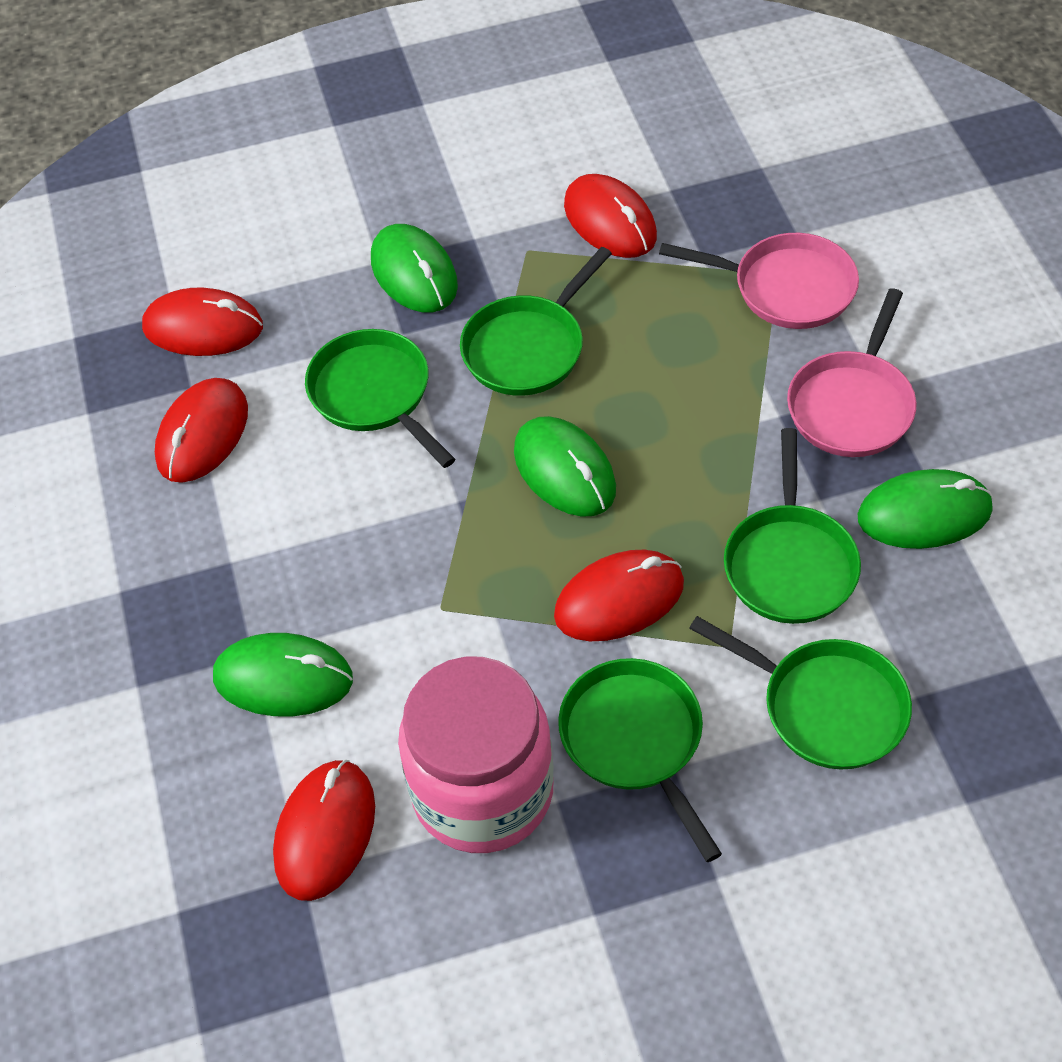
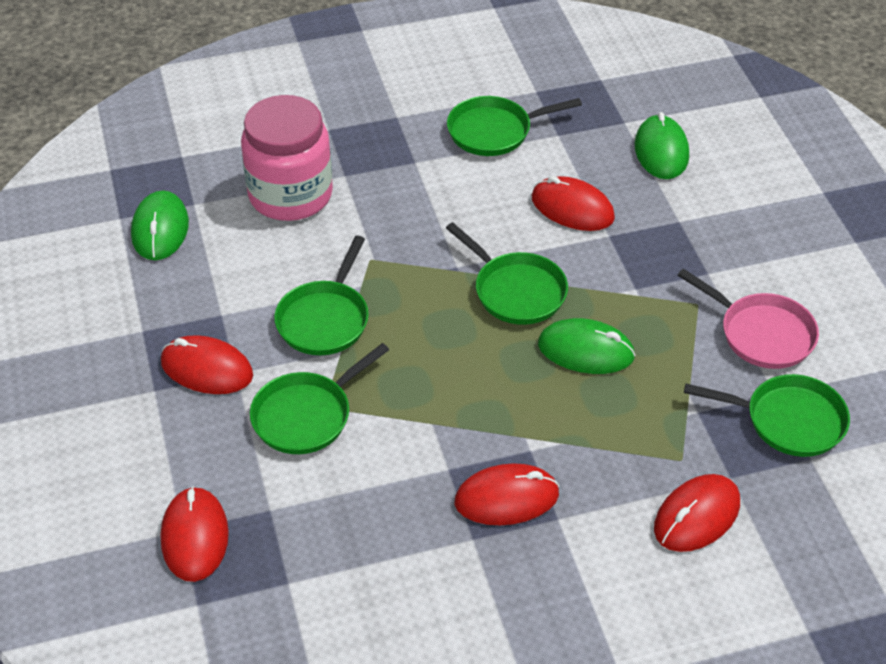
green mouse: 4 -> 3
pink pan: 2 -> 1

